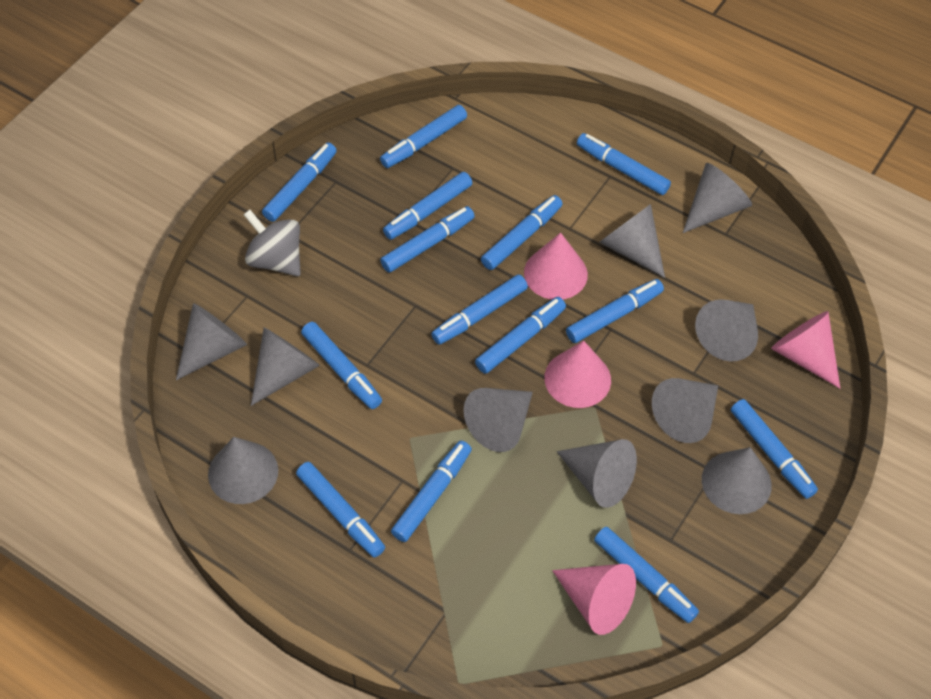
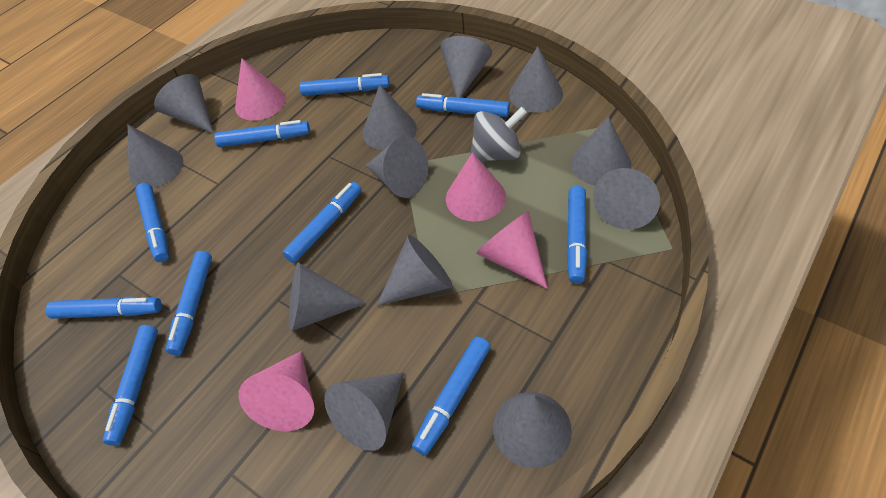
blue marker: 14 -> 10
grey cone: 10 -> 12

